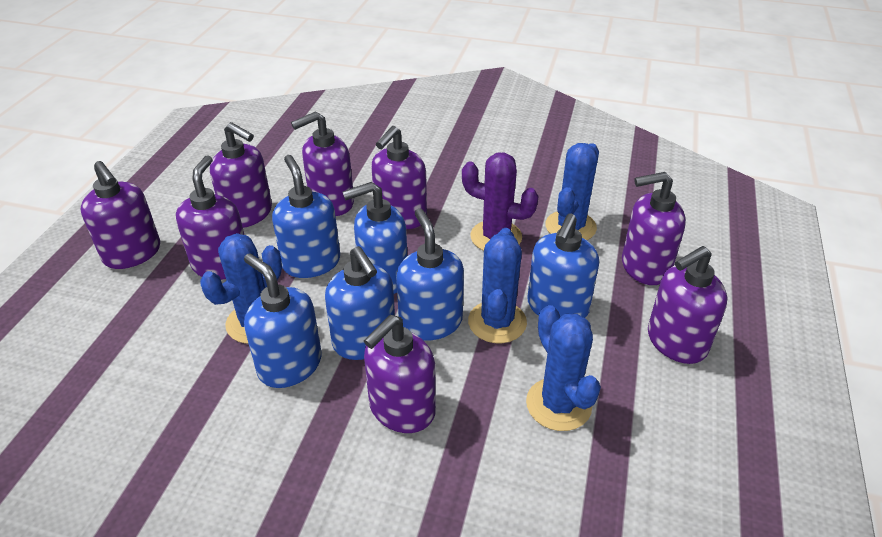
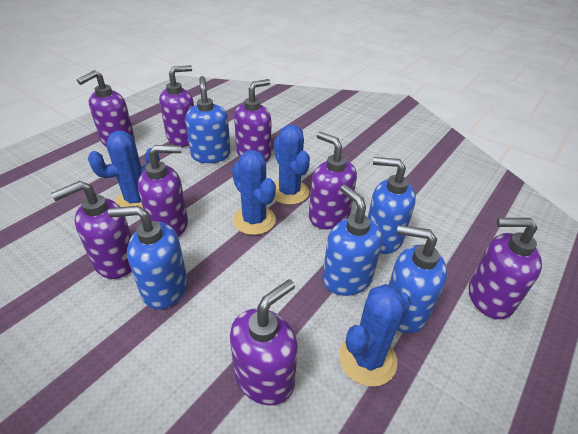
blue soap dispenser: 6 -> 5
purple cactus: 1 -> 0

